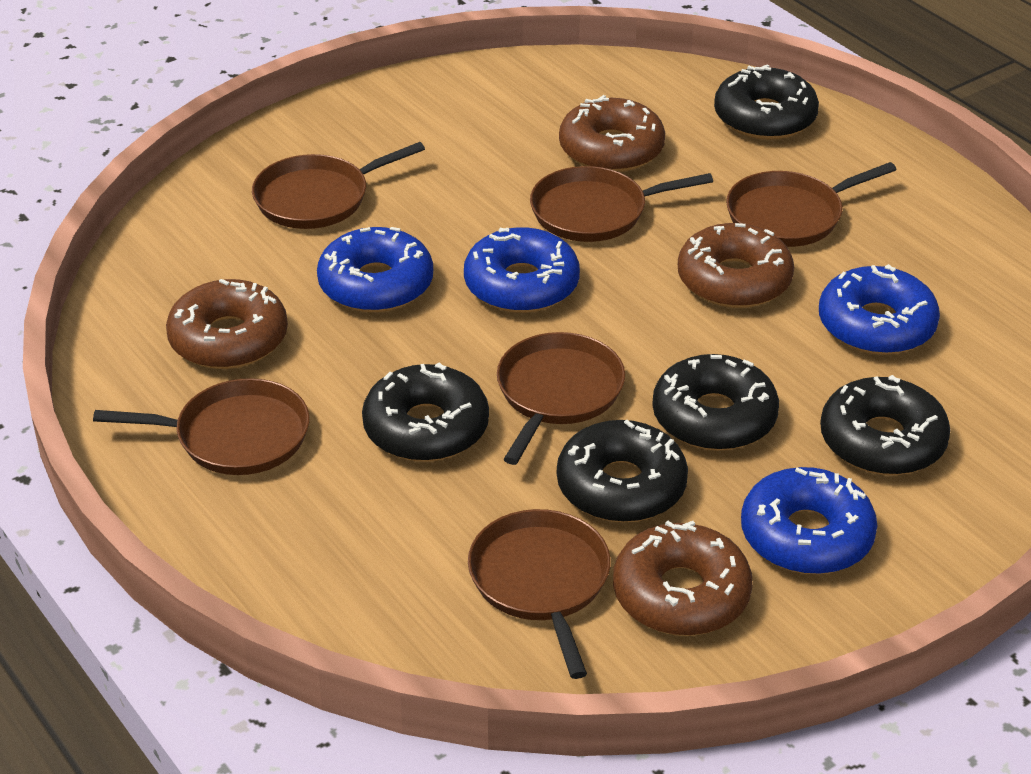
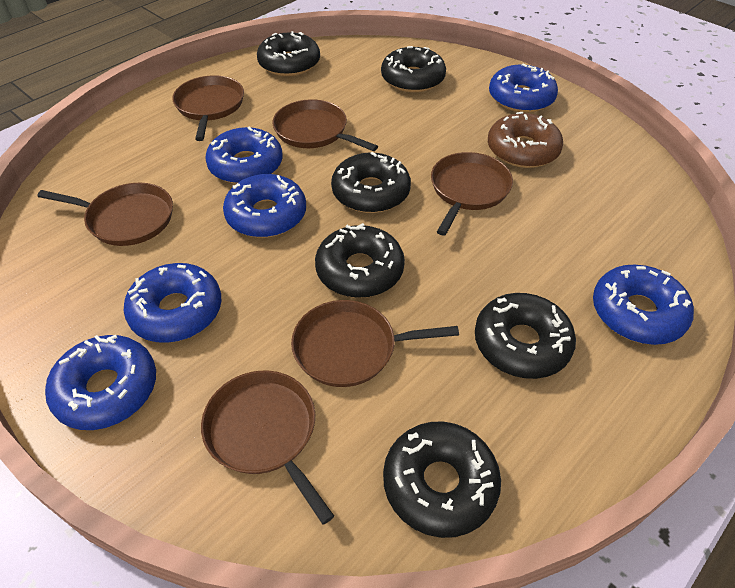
black donut: 5 -> 6
blue donut: 4 -> 6
brown donut: 4 -> 1

